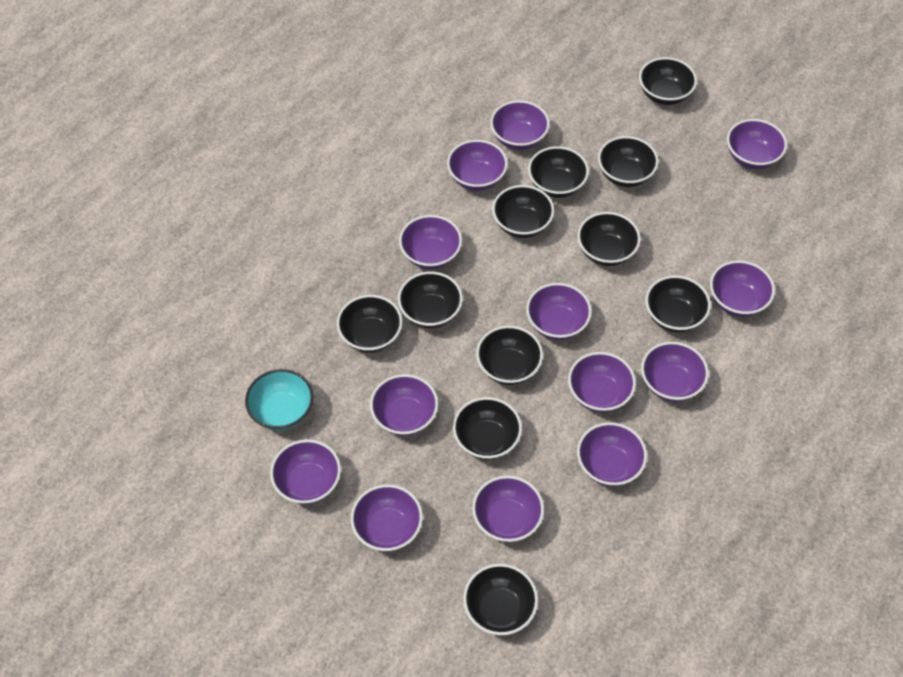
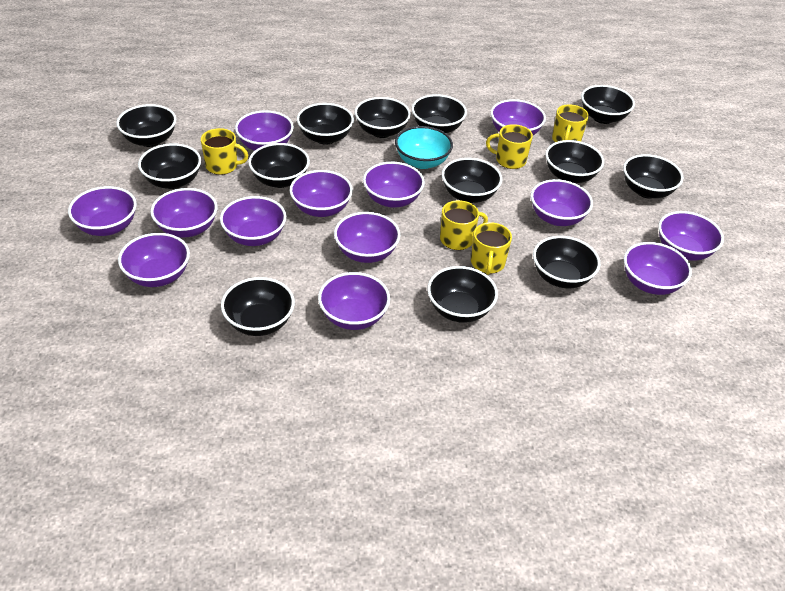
black bowl: 11 -> 13
yellow mug: 0 -> 5

